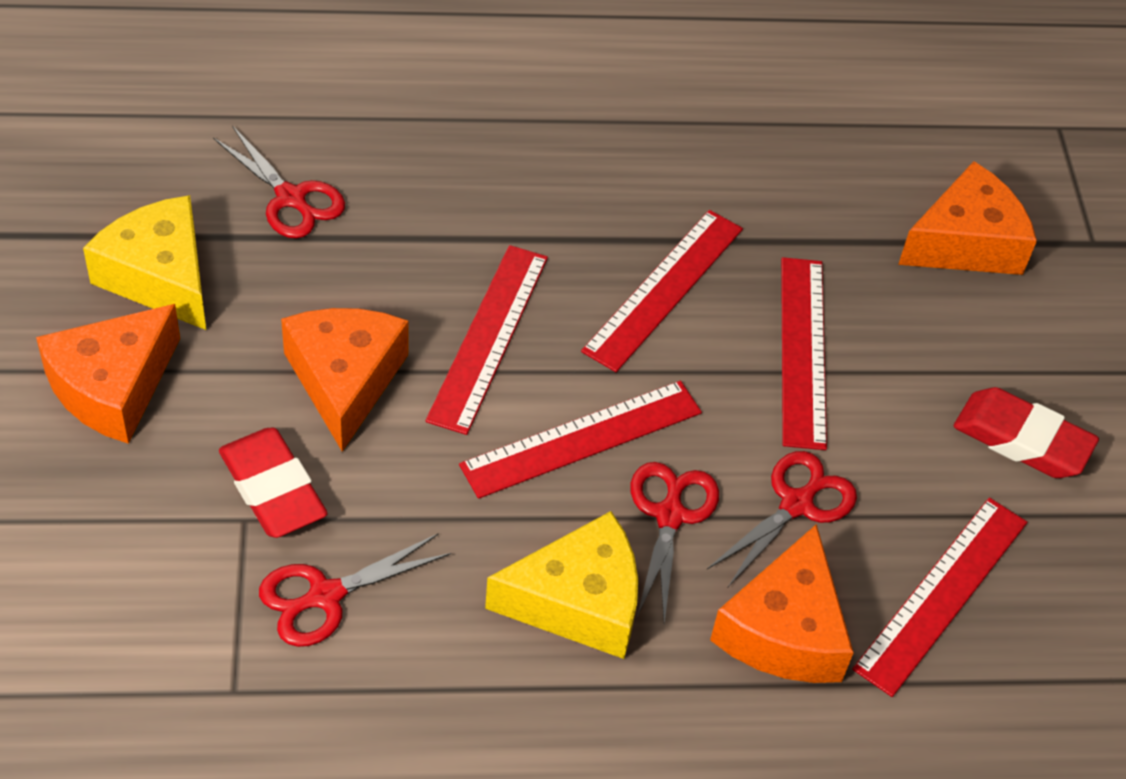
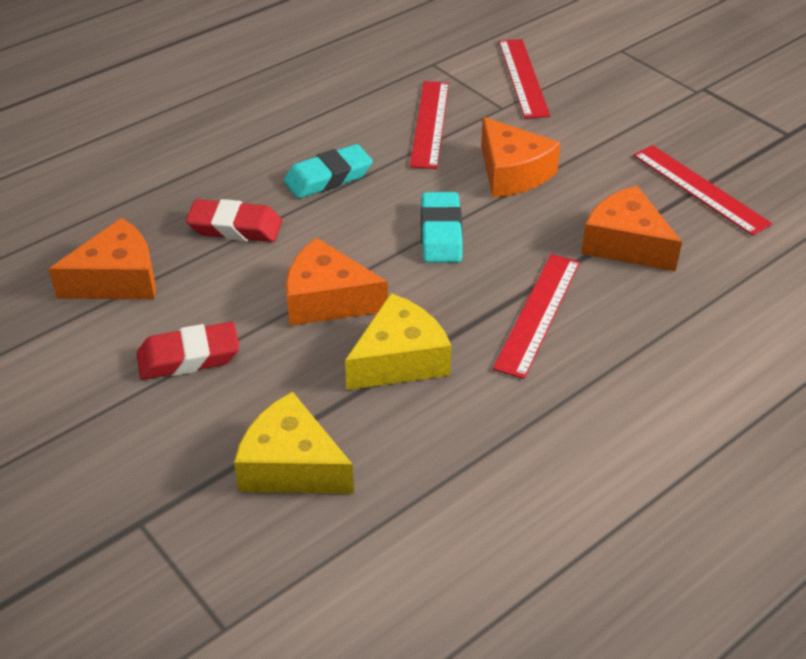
red ruler: 5 -> 4
red scissors: 4 -> 0
turquoise eraser: 0 -> 2

